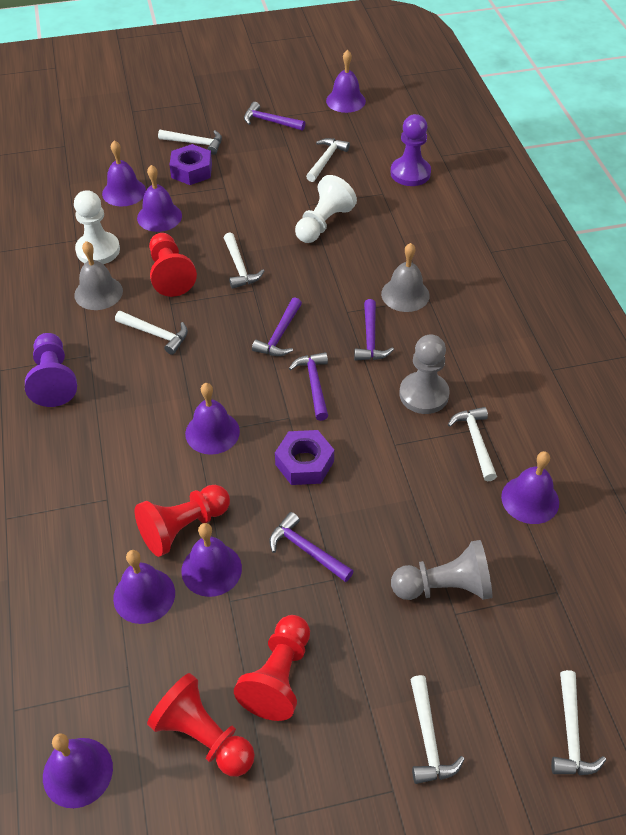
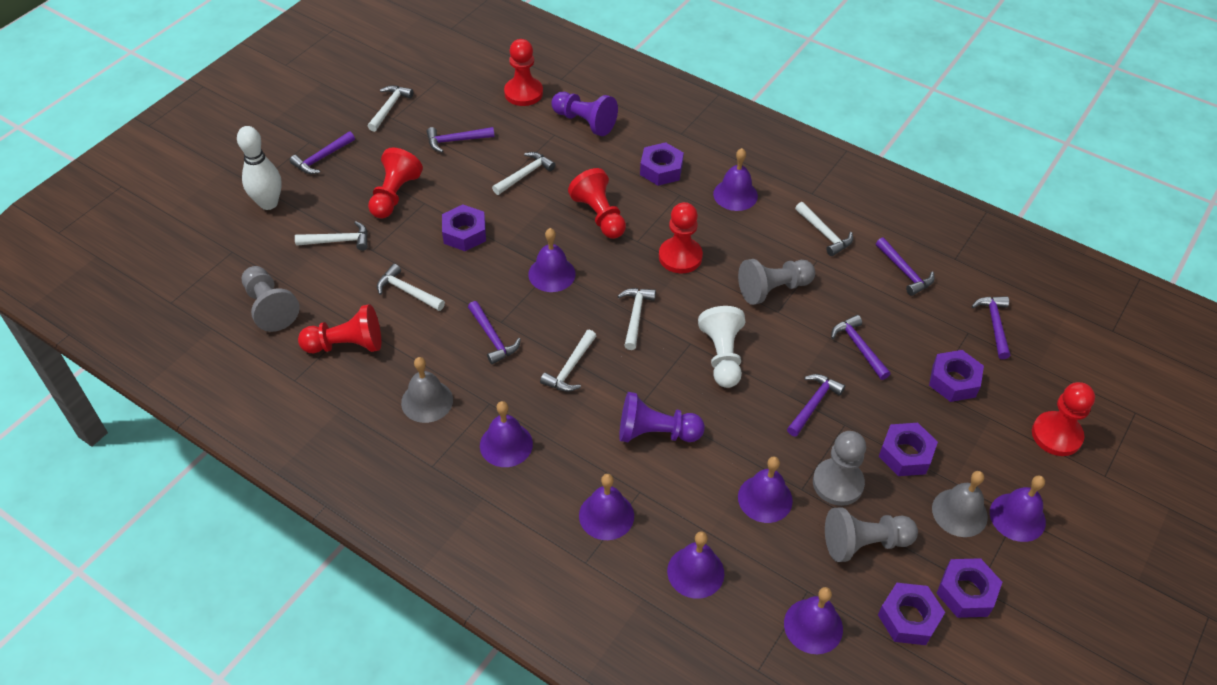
grey pawn: 2 -> 4
purple hammer: 5 -> 7
purple nut: 2 -> 6
red pawn: 4 -> 6
white bowling pin: 0 -> 1
white pawn: 2 -> 1

